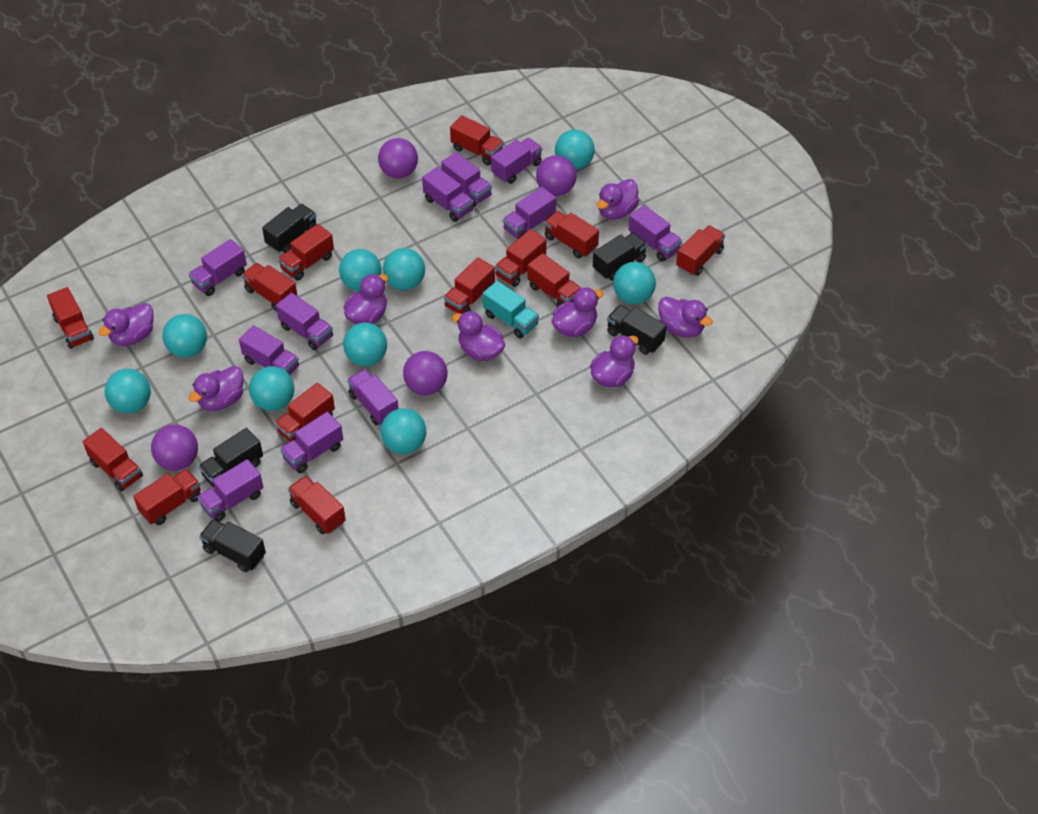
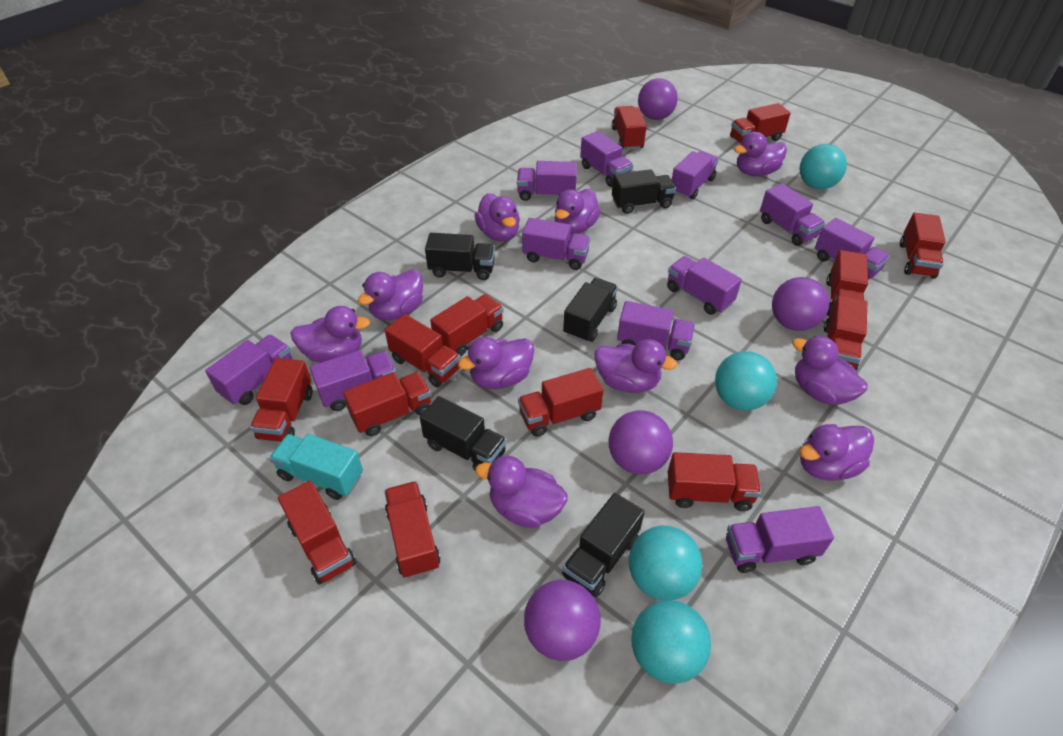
purple duck: 8 -> 10
turquoise ball: 9 -> 4

